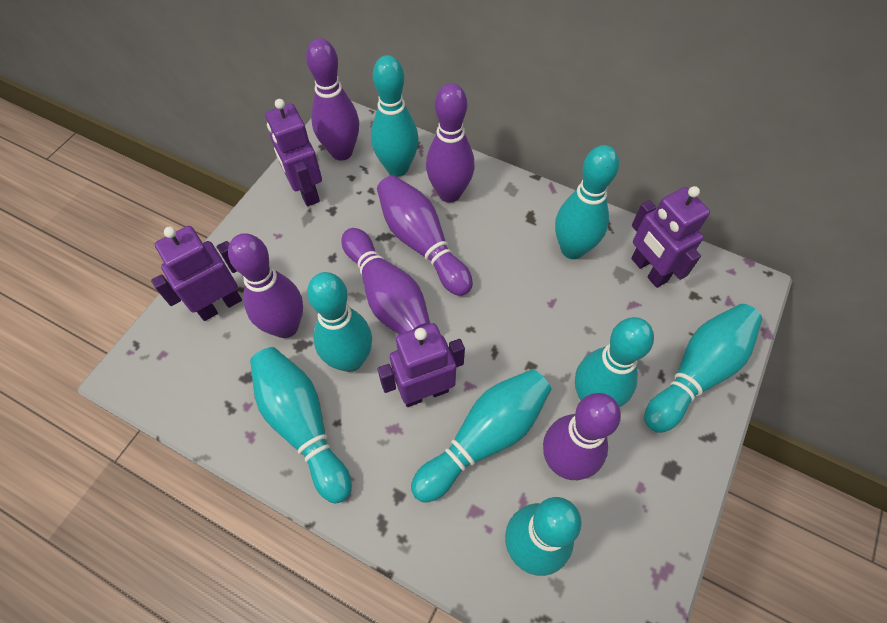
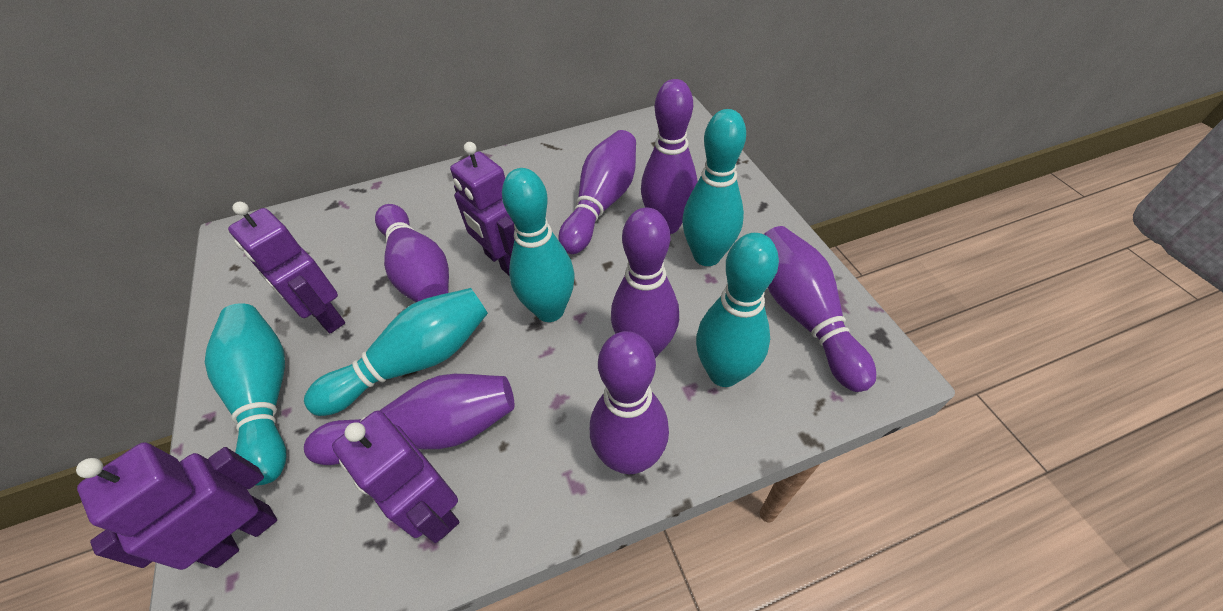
purple bowling pin: 6 -> 7
turquoise bowling pin: 8 -> 5

